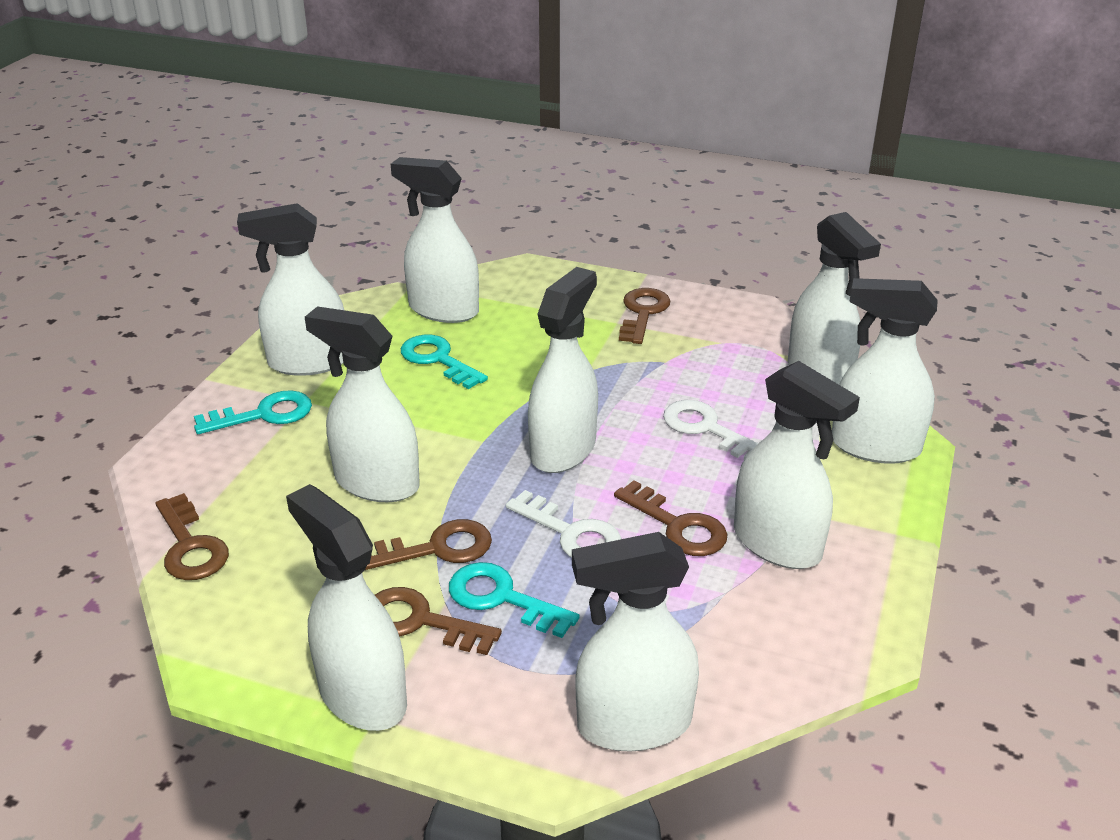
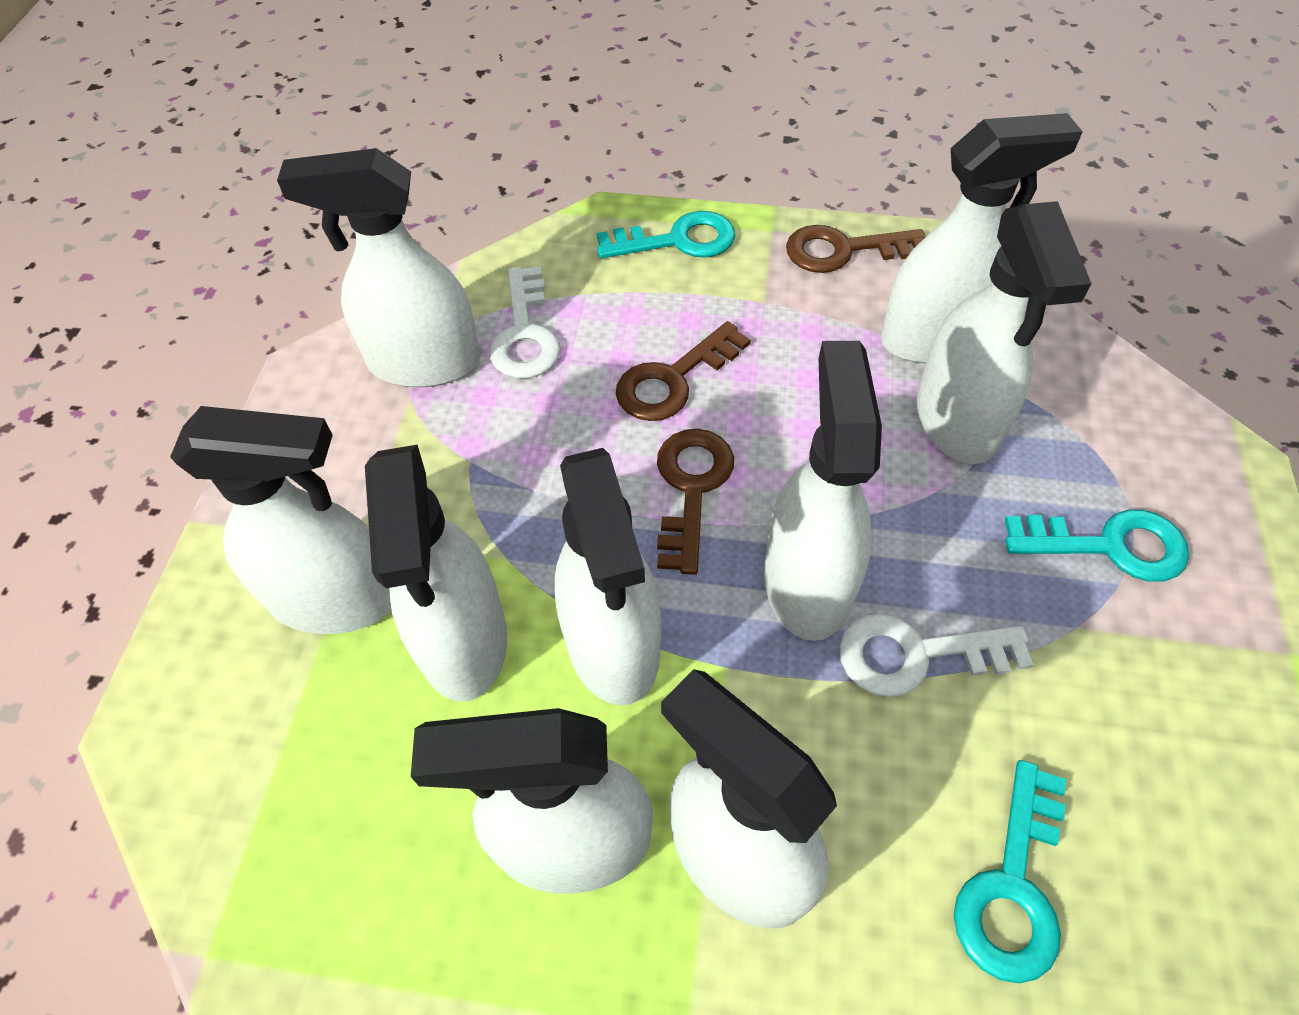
brown key: 5 -> 3

